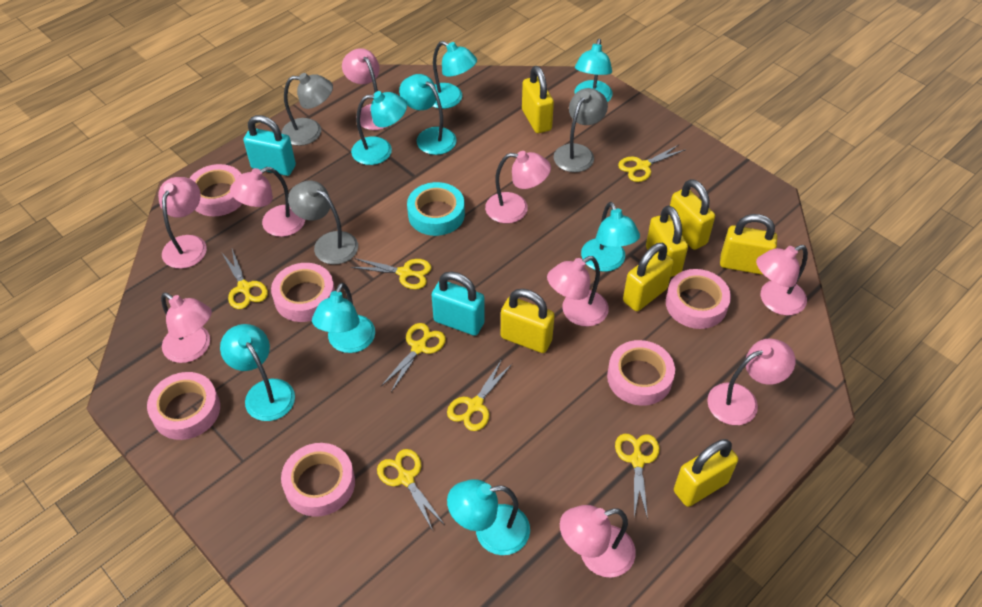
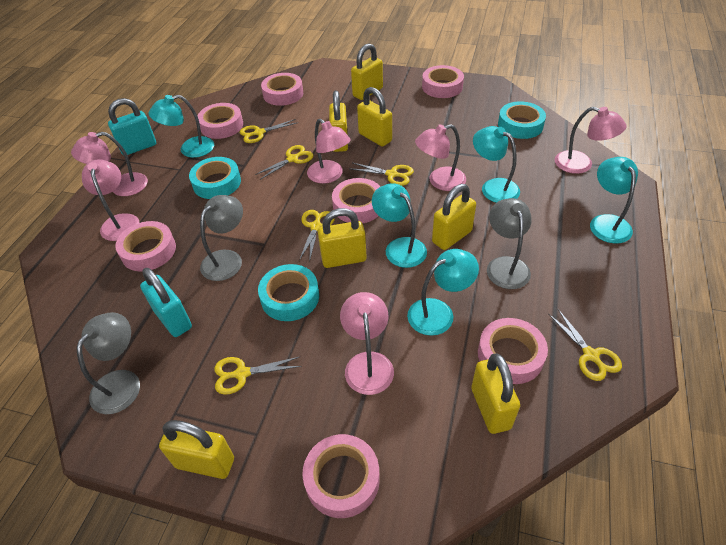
pink lamp: 9 -> 6
pink tape: 6 -> 7
turquoise lamp: 8 -> 5
turquoise tape: 1 -> 3
yellow scissors: 7 -> 6

